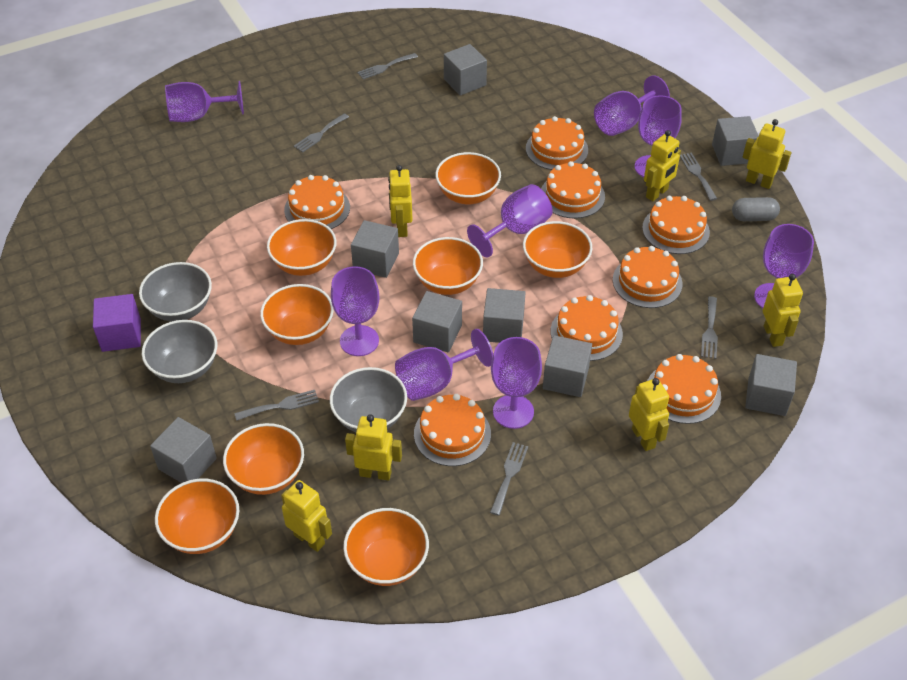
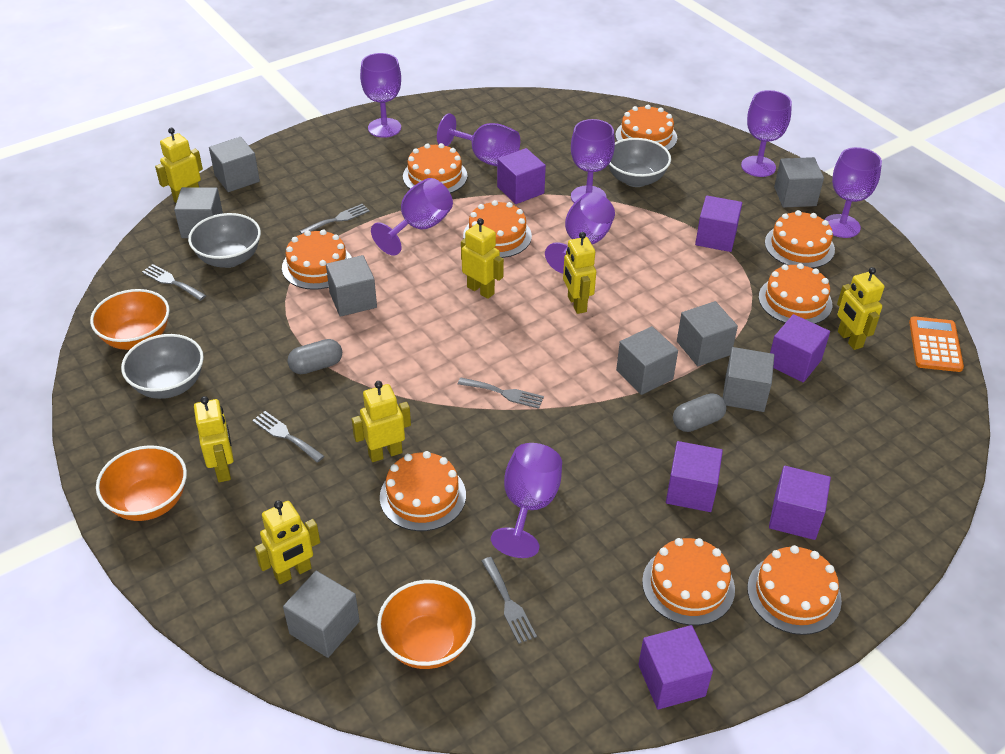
grey capsule: 1 -> 2
grey fork: 6 -> 5
orange bowl: 8 -> 3
orange cake: 8 -> 9
orange calculator: 0 -> 1
purple cube: 1 -> 6

